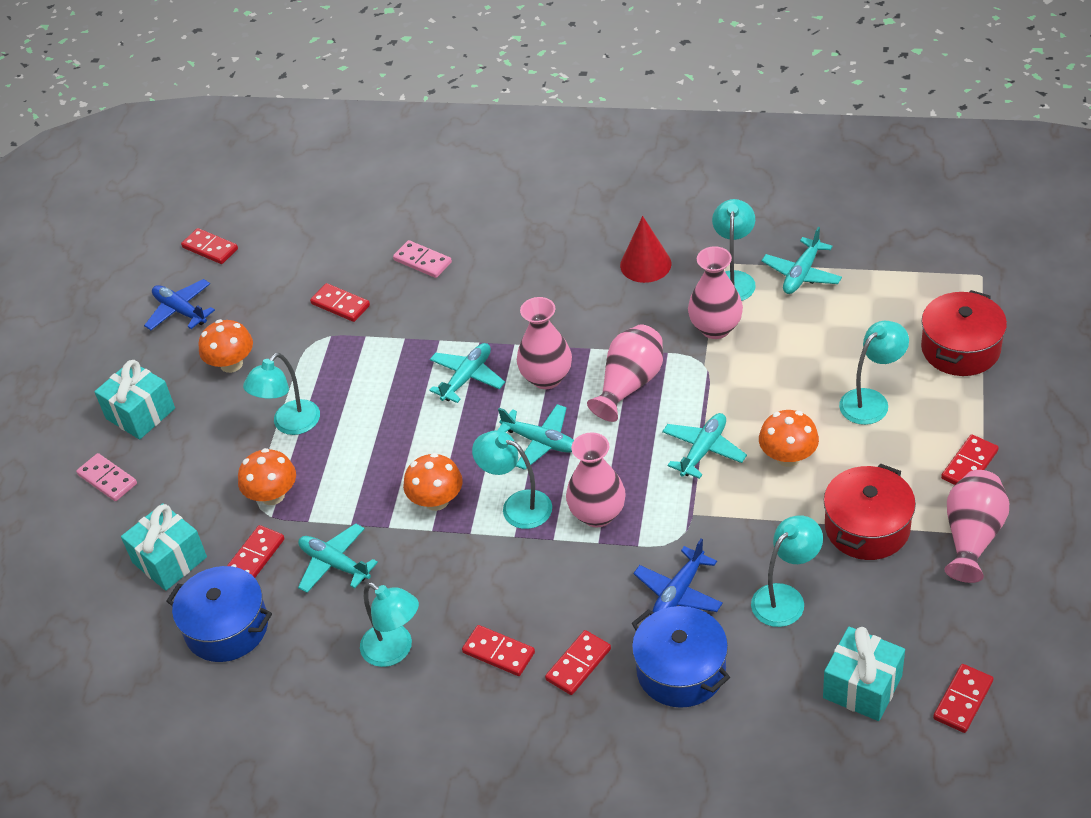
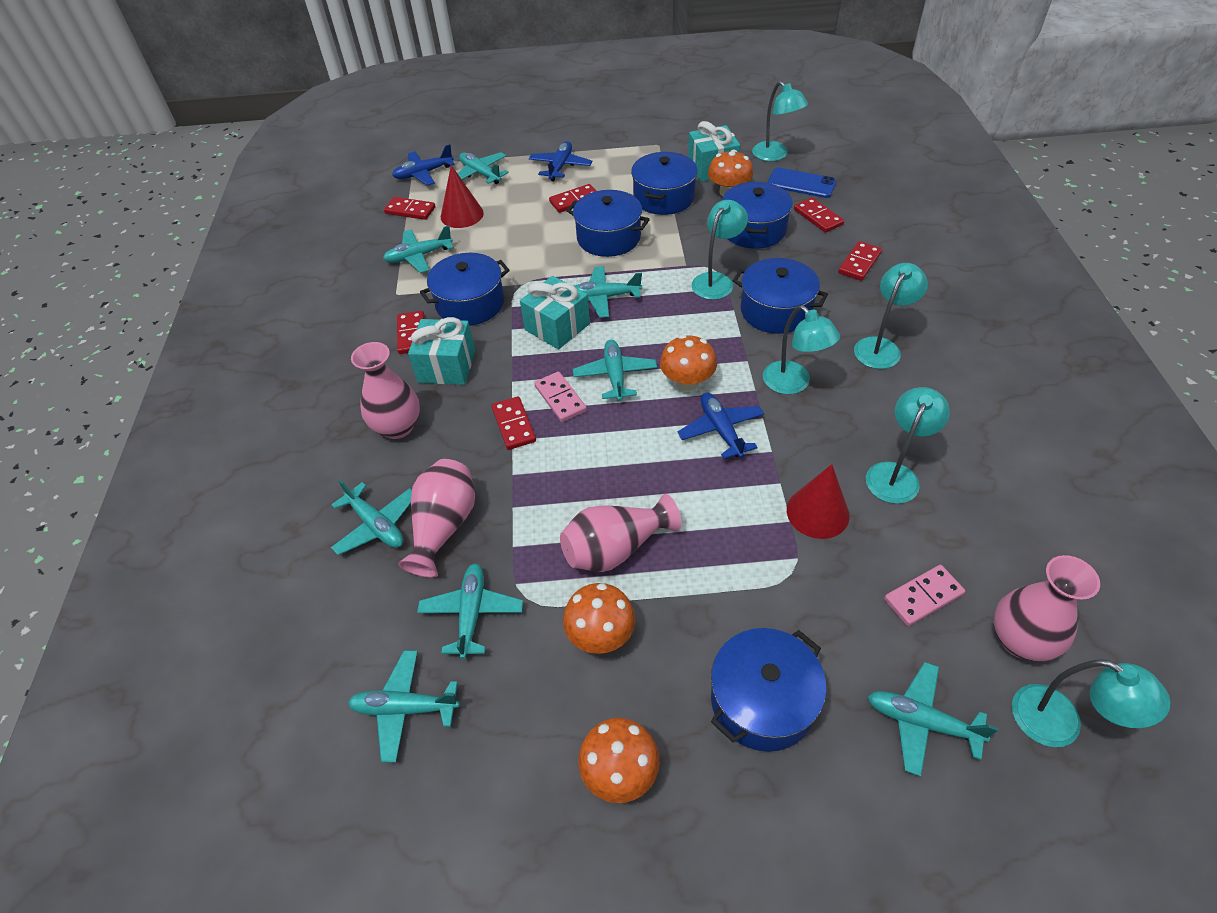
blue phone: 0 -> 1
blue plane: 2 -> 3
blue pot: 2 -> 6
pink vase: 5 -> 4
red cone: 1 -> 2
red domino: 7 -> 6
red pot: 2 -> 0
turquoise plane: 5 -> 8

